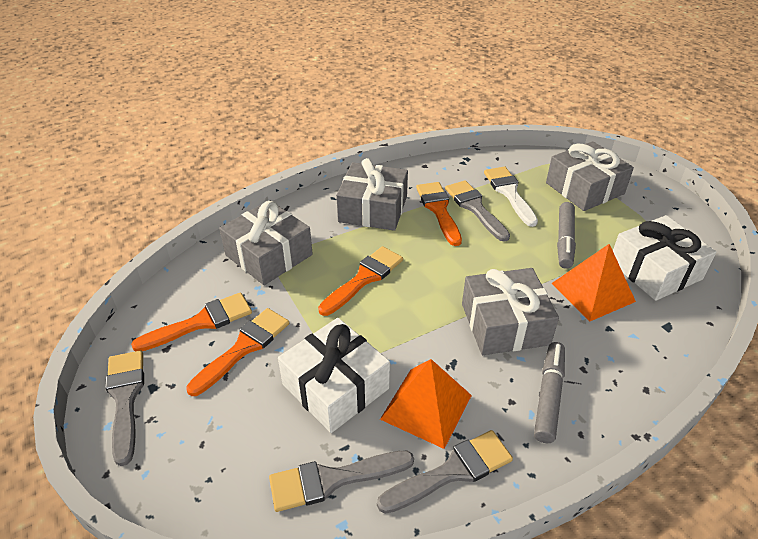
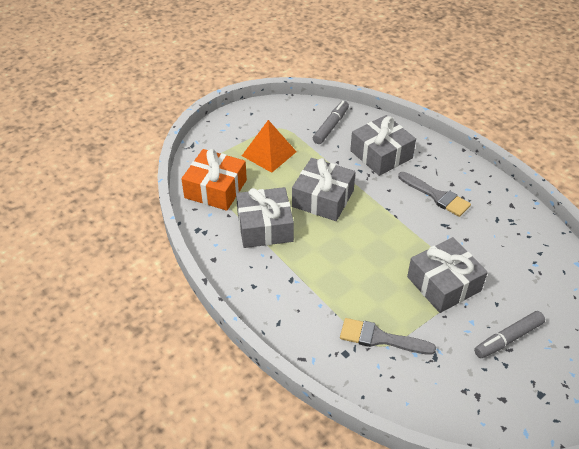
grey brush: 4 -> 2
orange brush: 4 -> 0
orange gift: 0 -> 1
orange pyramid: 2 -> 1
white brush: 1 -> 0
white gift: 2 -> 0

